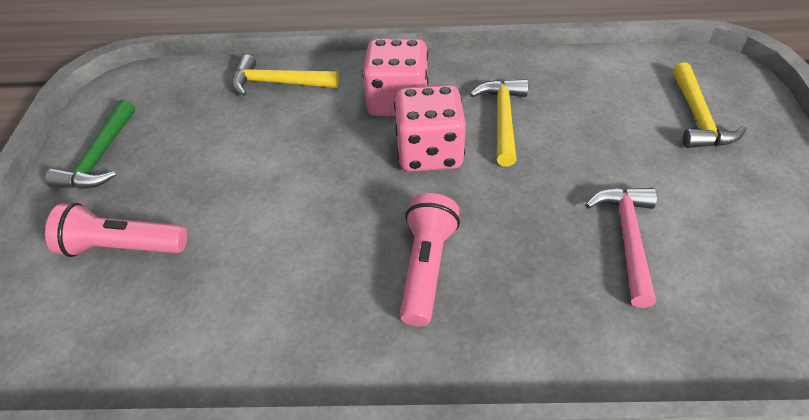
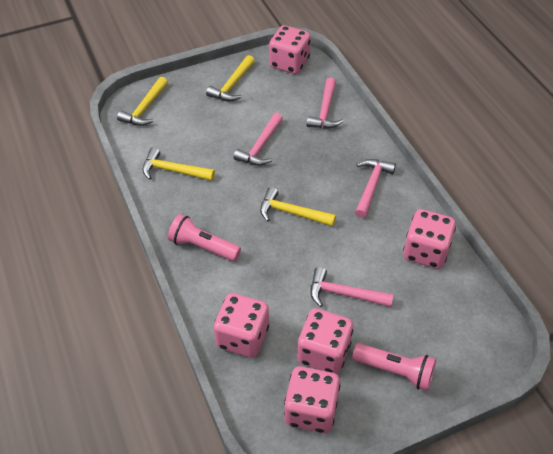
green hammer: 1 -> 0
pink dice: 2 -> 5
pink hammer: 1 -> 4
yellow hammer: 3 -> 4

